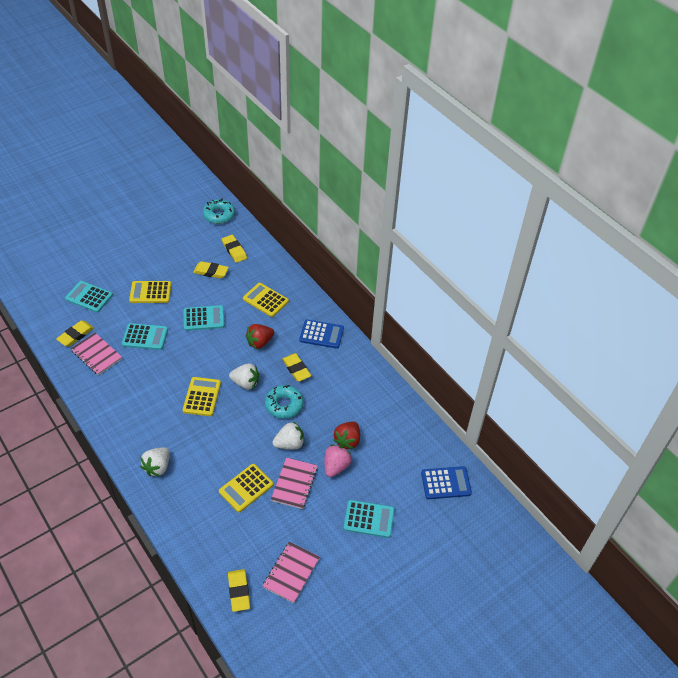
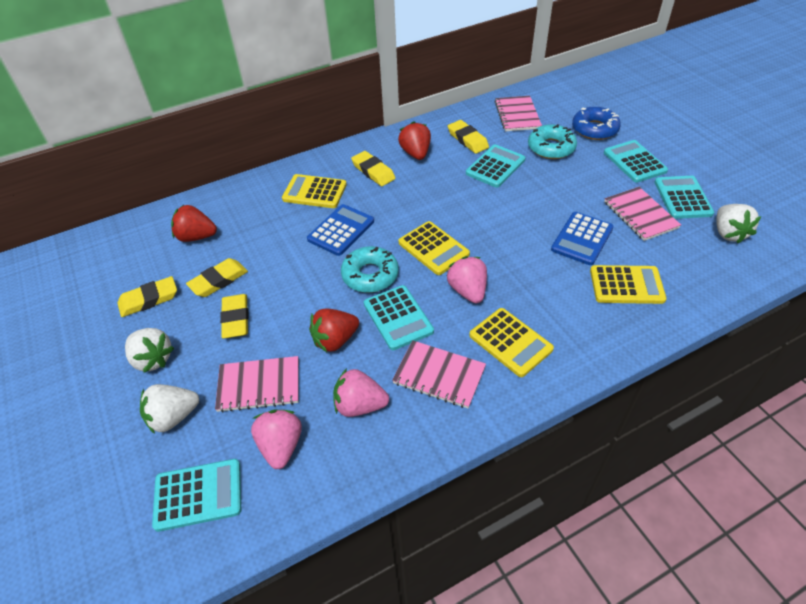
blue donut: 0 -> 1
pink notebook: 3 -> 4
pink strawberry: 1 -> 3
red strawberry: 2 -> 3
turquoise calculator: 4 -> 5

